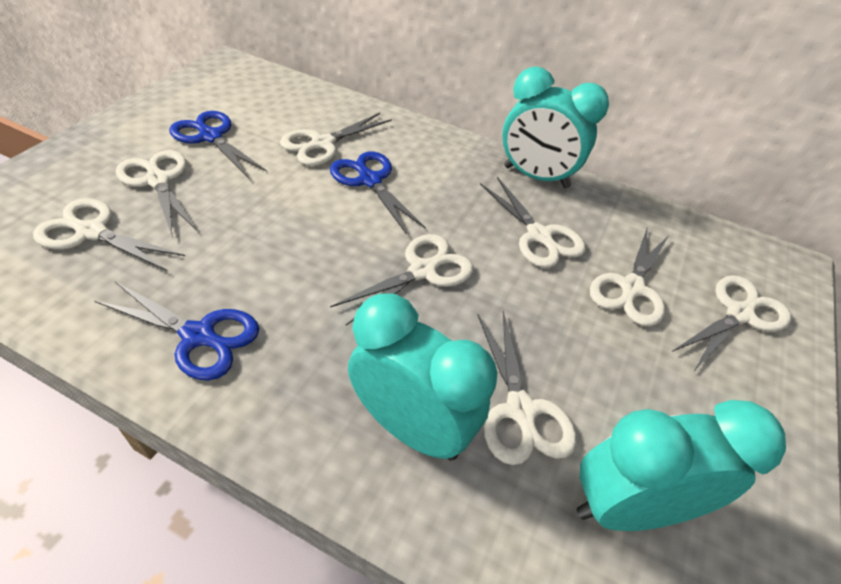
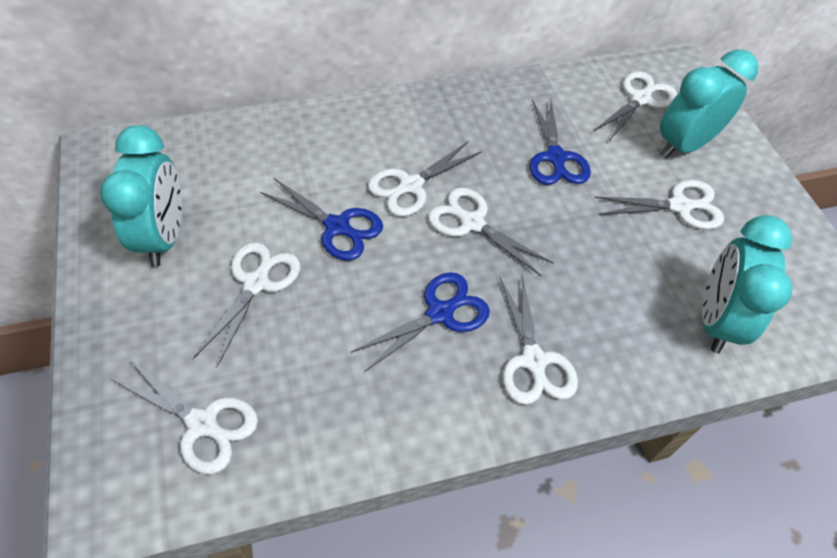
white scissors: 8 -> 7

